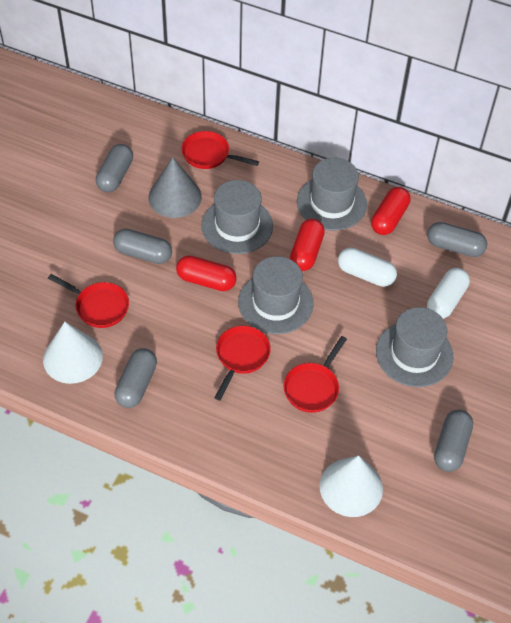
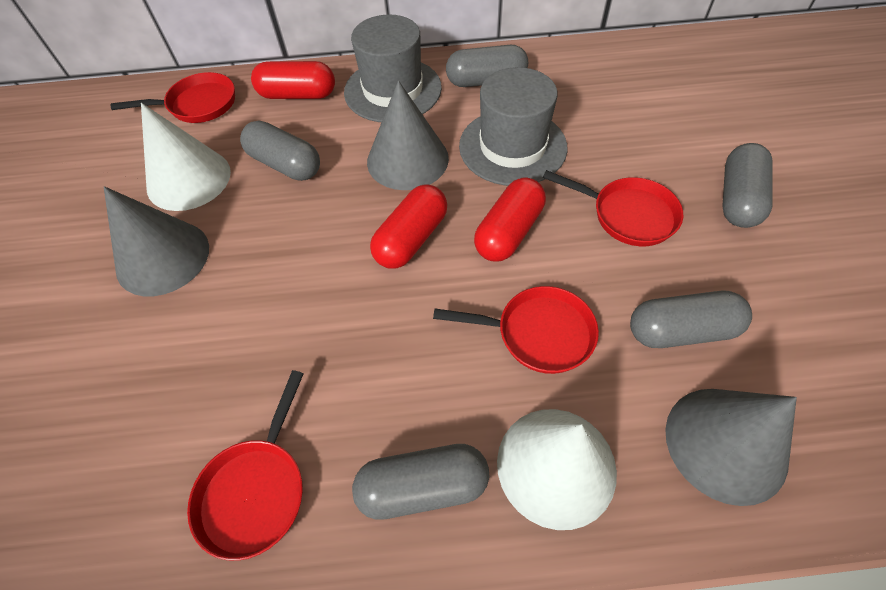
grey cone: 1 -> 3
grey hat: 4 -> 2
white capsule: 2 -> 0

